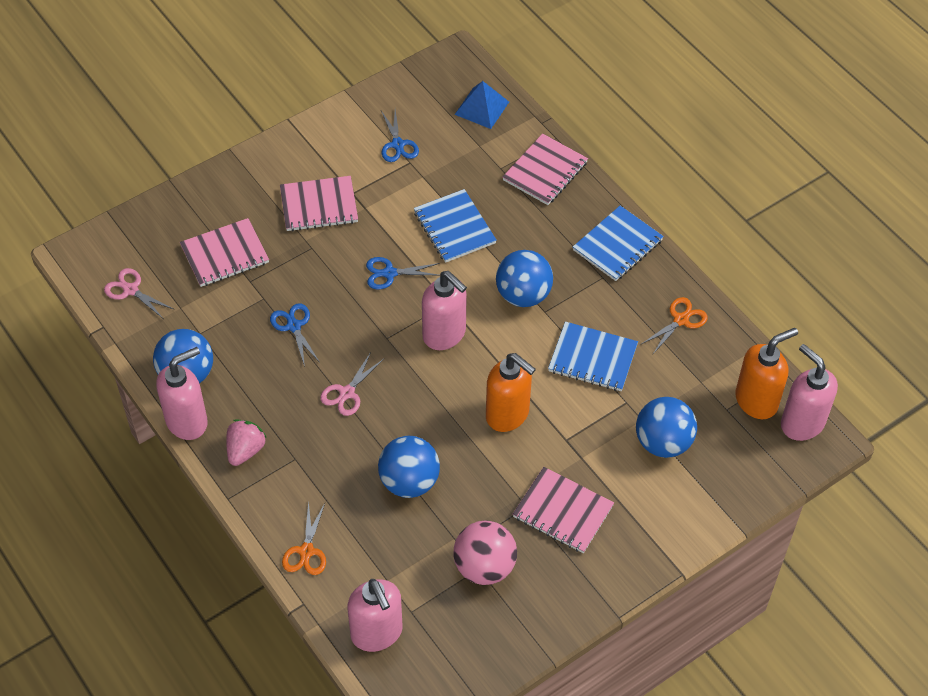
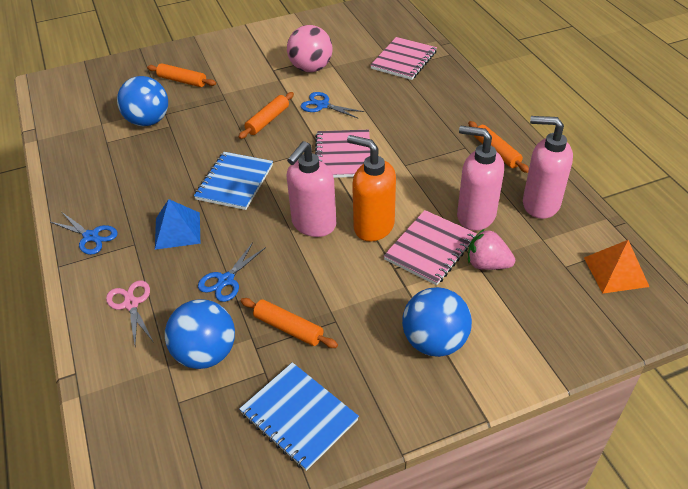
blue ball: 4 -> 3
blue notebook: 3 -> 2
orange pyramid: 0 -> 1
orange rolling pin: 0 -> 4
orange scissors: 2 -> 0
orange soap dispenser: 2 -> 1
pink notebook: 4 -> 3
pink scissors: 2 -> 1
pink soap dispenser: 4 -> 3

